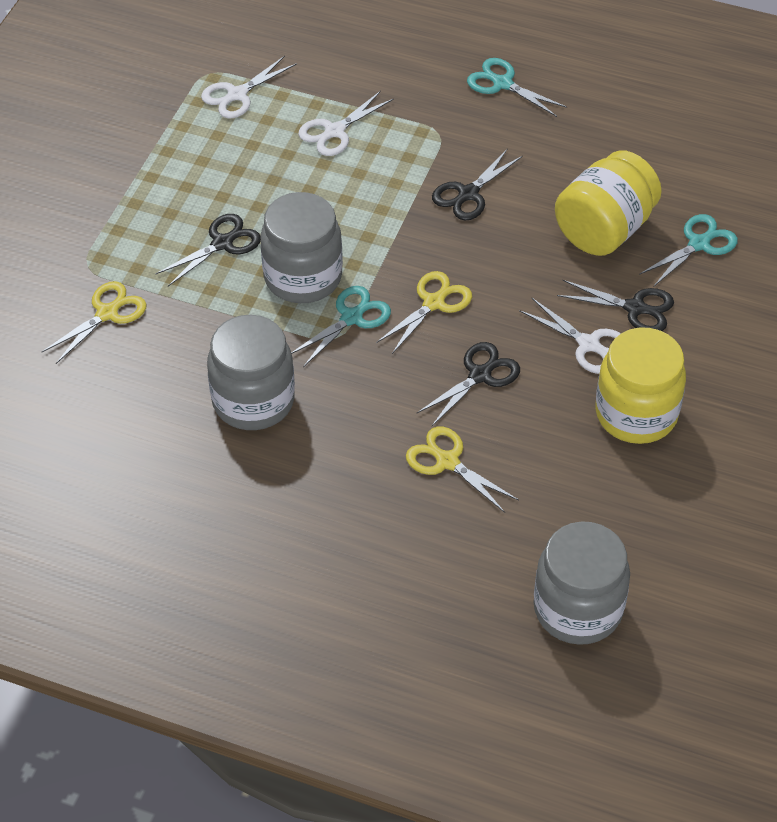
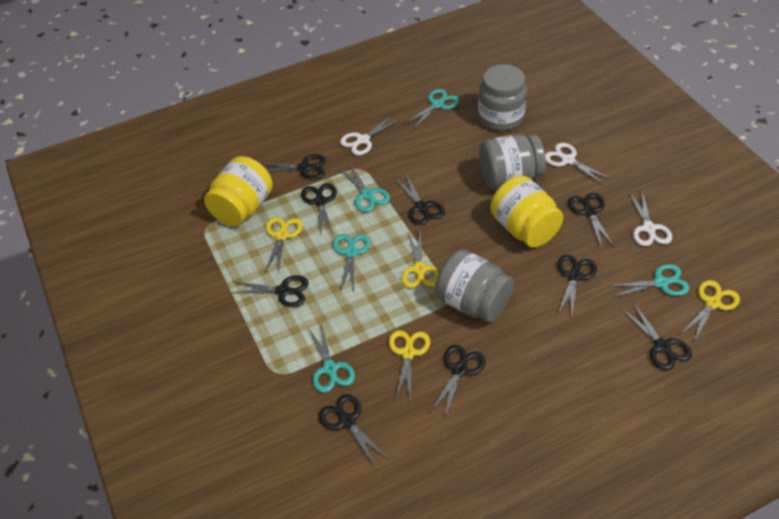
black scissors: 4 -> 9
turquoise scissors: 3 -> 5
yellow scissors: 3 -> 4

